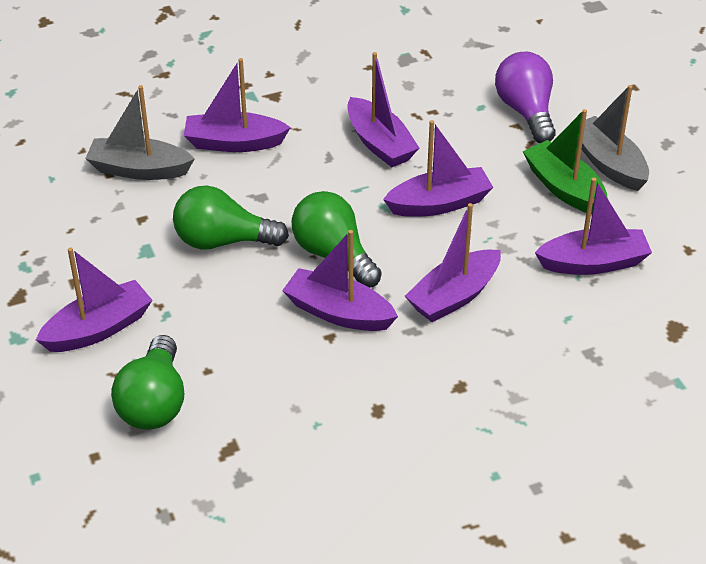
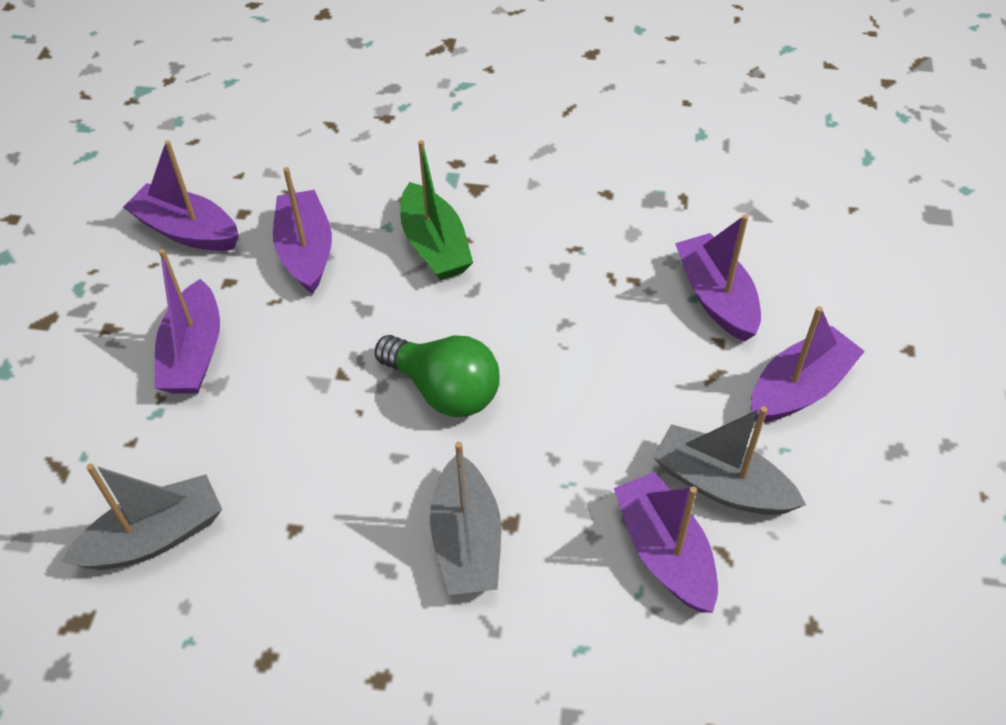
green light bulb: 3 -> 1
grey boat: 2 -> 3
purple boat: 7 -> 6
purple light bulb: 1 -> 0

